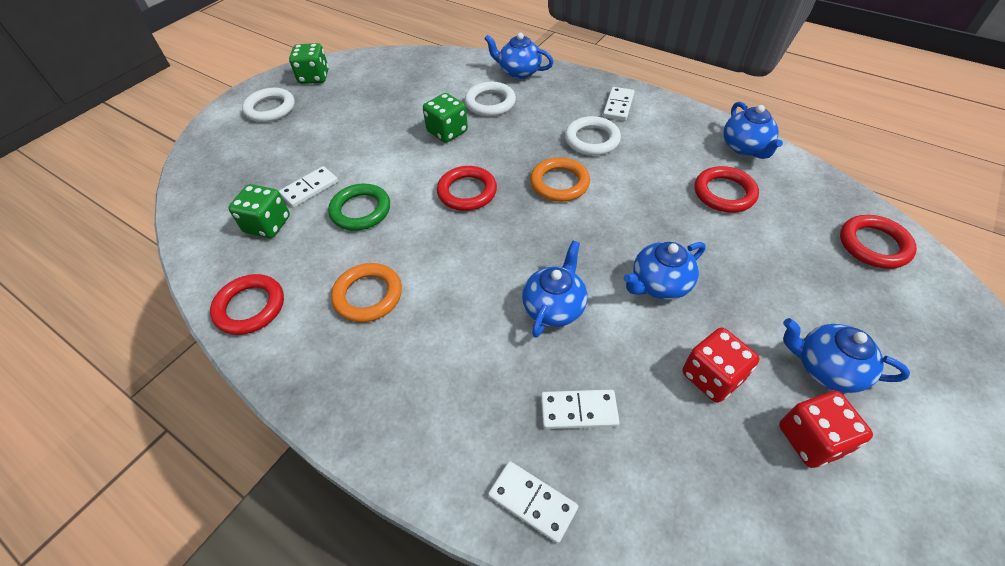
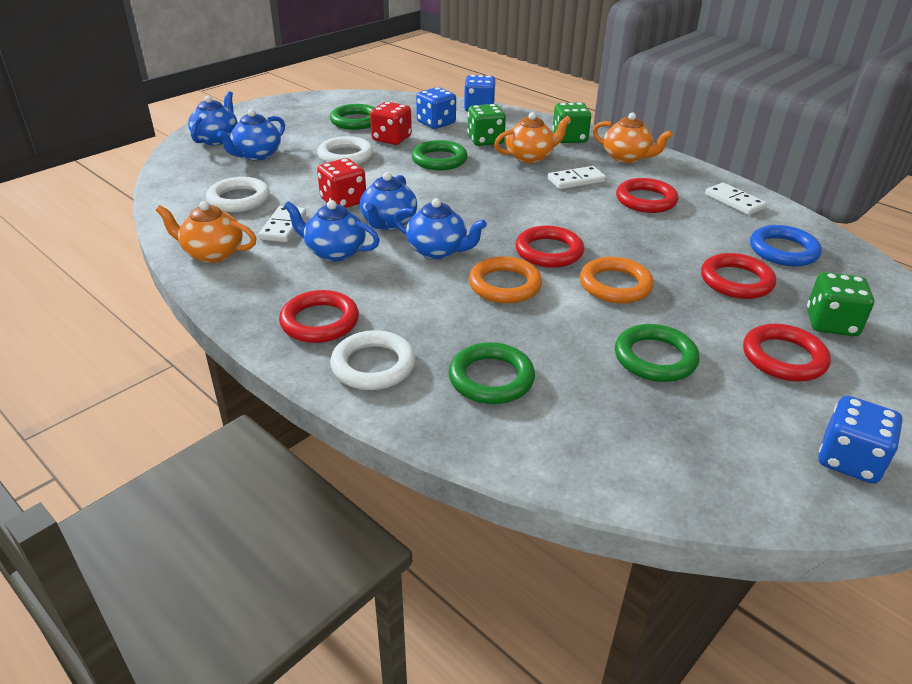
blue dice: 0 -> 3
blue ring: 0 -> 1
green ring: 1 -> 4
orange teapot: 0 -> 3
red ring: 4 -> 5
white domino: 4 -> 3

